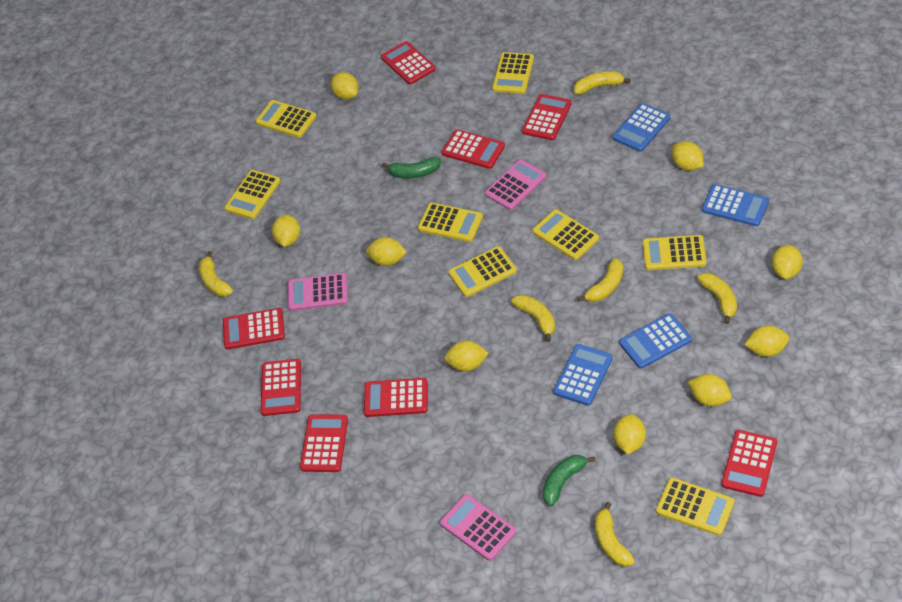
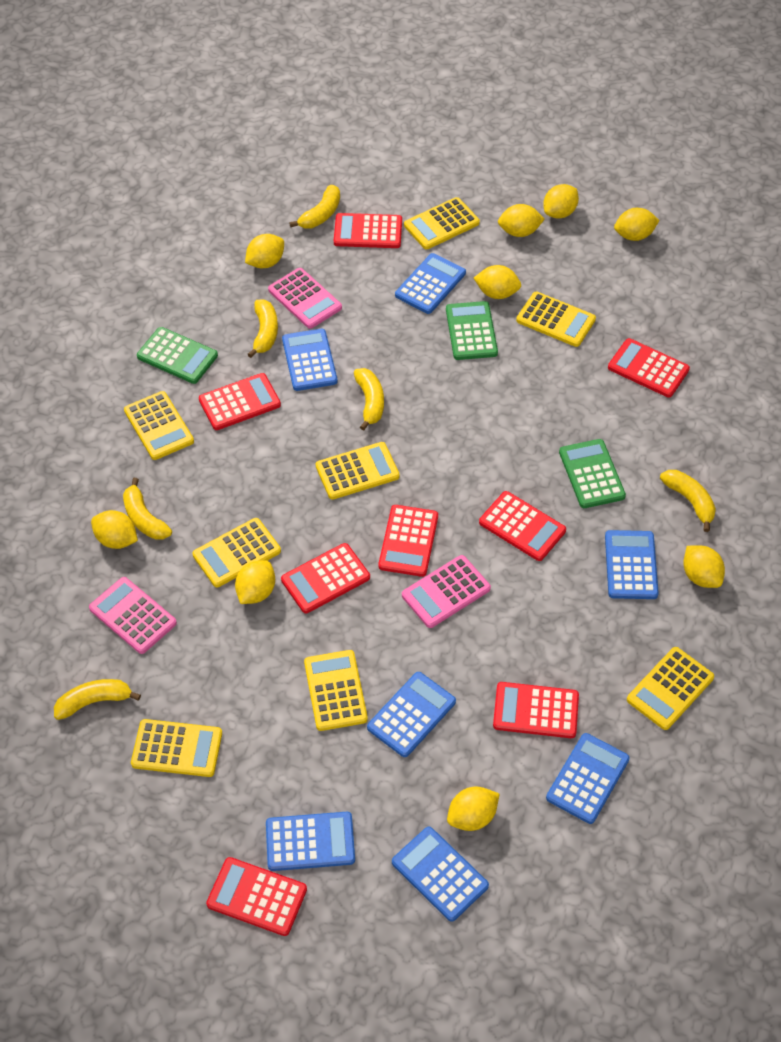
blue calculator: 4 -> 7
green banana: 2 -> 0
green calculator: 0 -> 3

